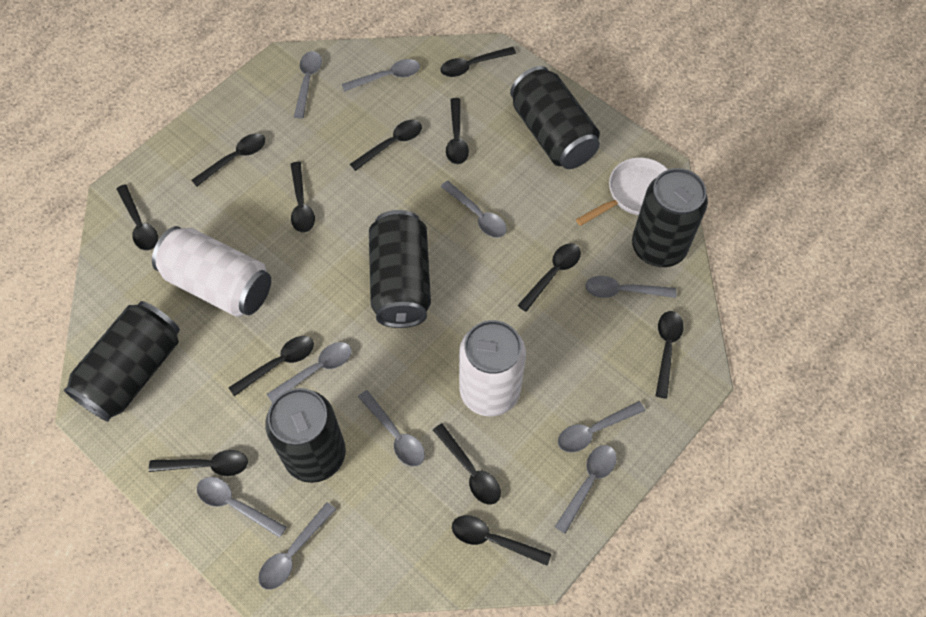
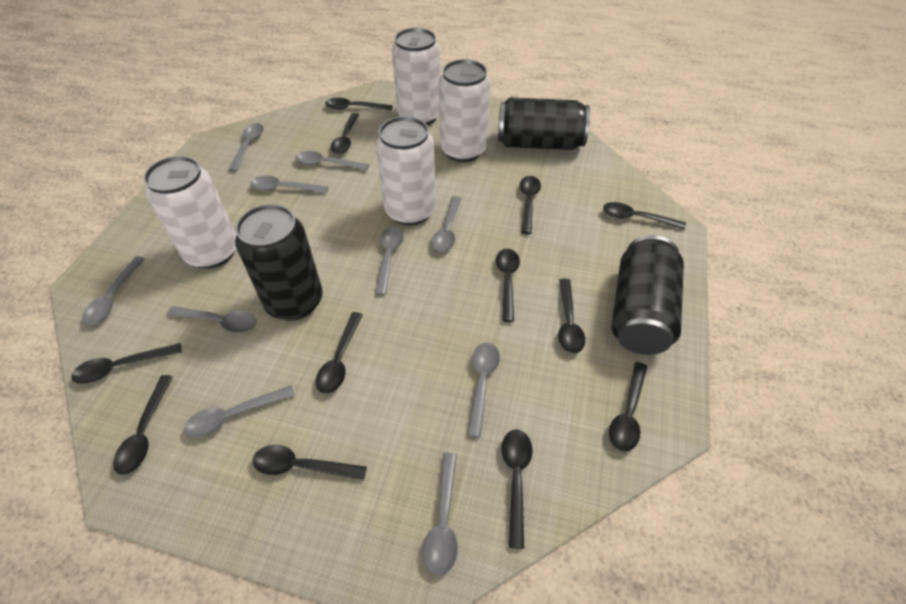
black can: 5 -> 3
white can: 2 -> 4
white pan: 1 -> 0

